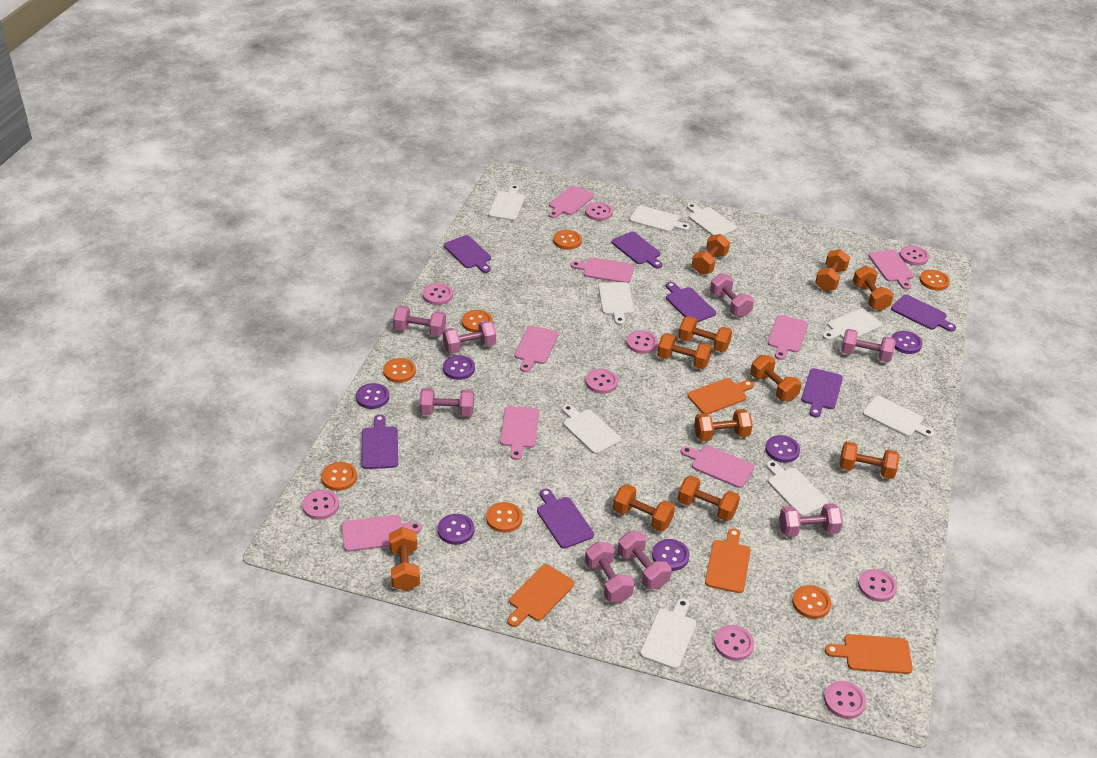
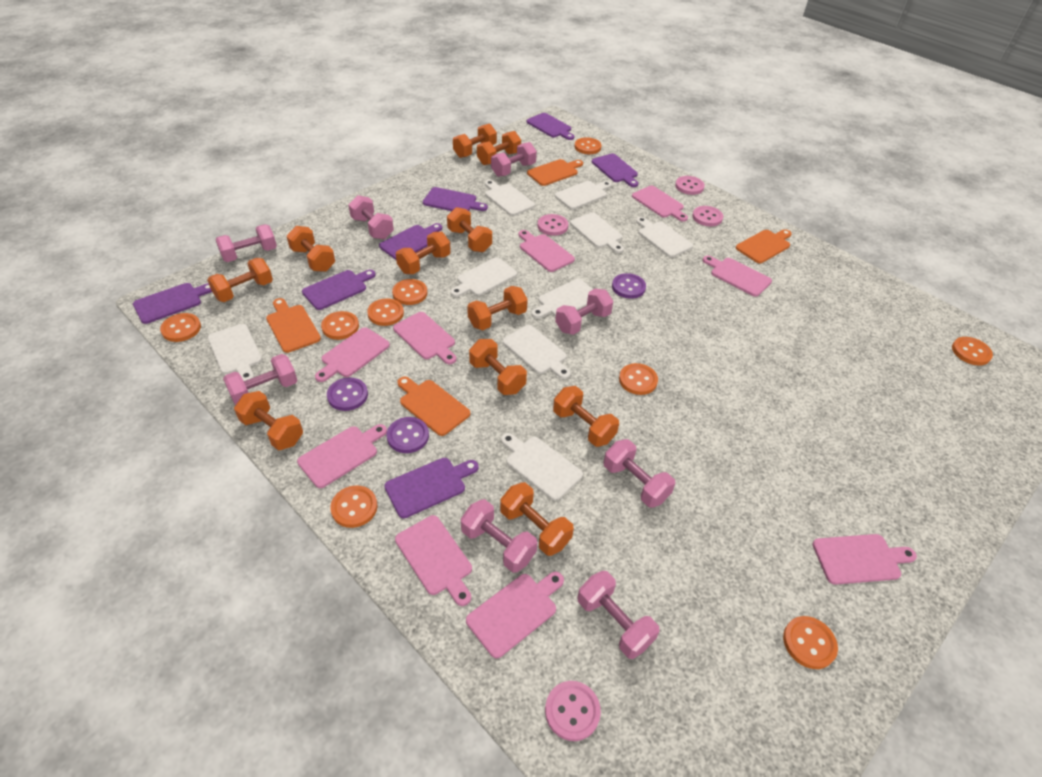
orange button: 7 -> 9
pink button: 9 -> 4
pink cutting board: 8 -> 9
purple button: 6 -> 3

